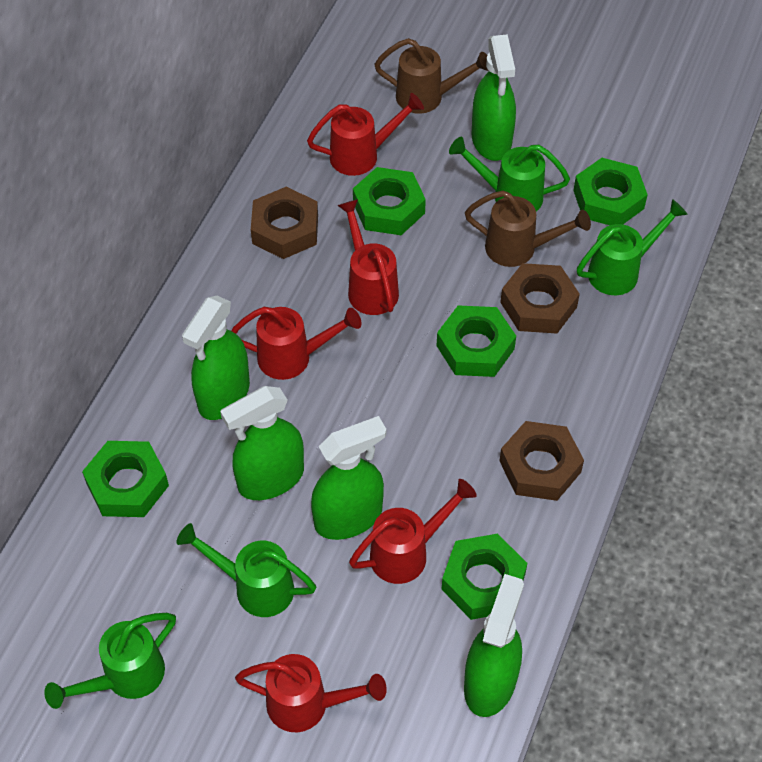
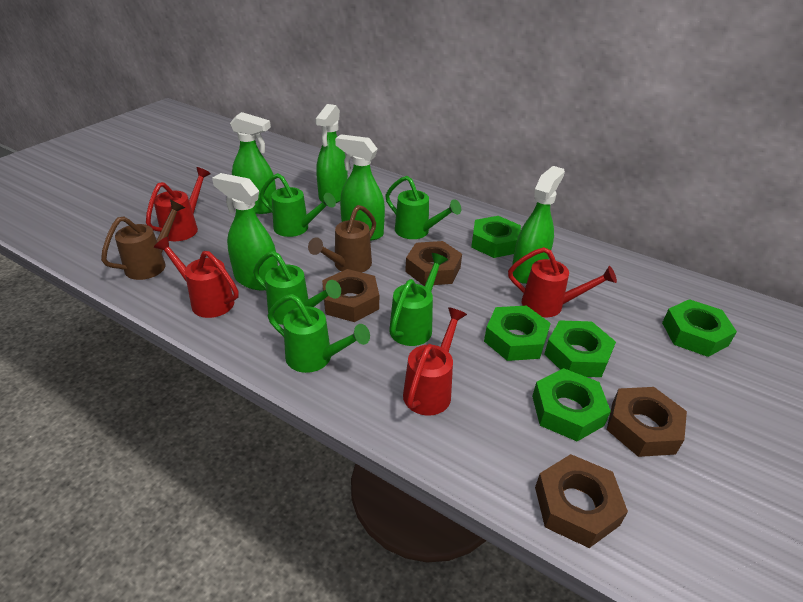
brown nut: 3 -> 4
green watering can: 4 -> 5
red watering can: 5 -> 4

